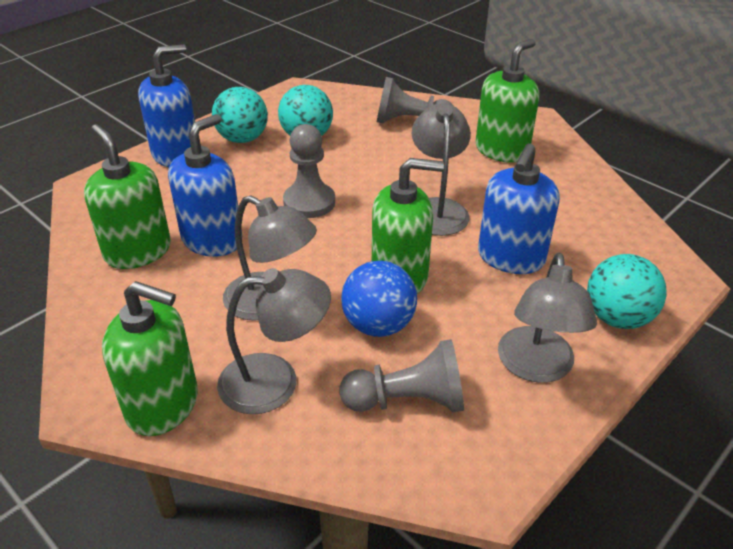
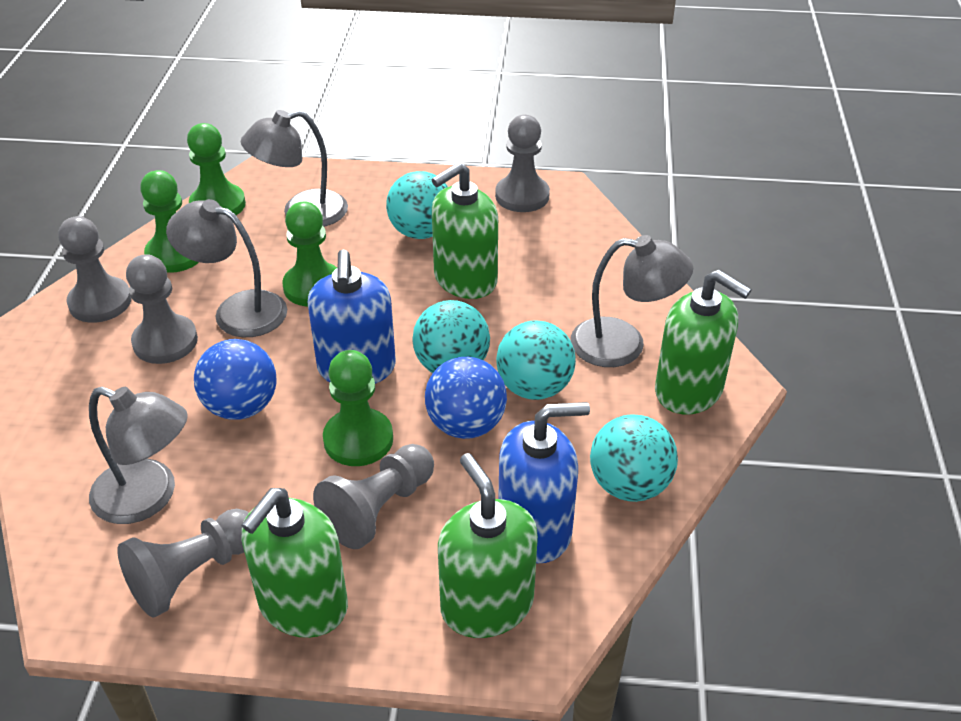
blue ball: 1 -> 2
blue soap dispenser: 3 -> 2
green pawn: 0 -> 4
grey pawn: 3 -> 5
turquoise ball: 3 -> 4

